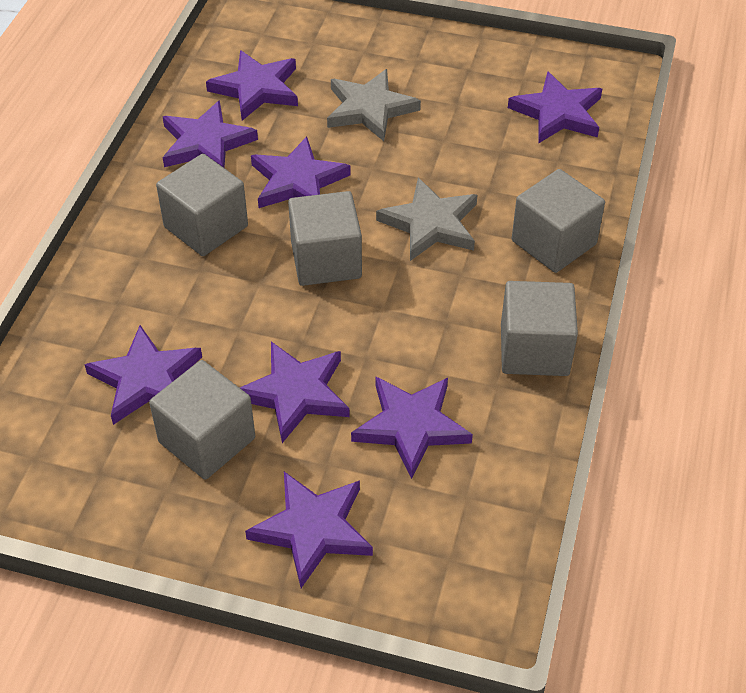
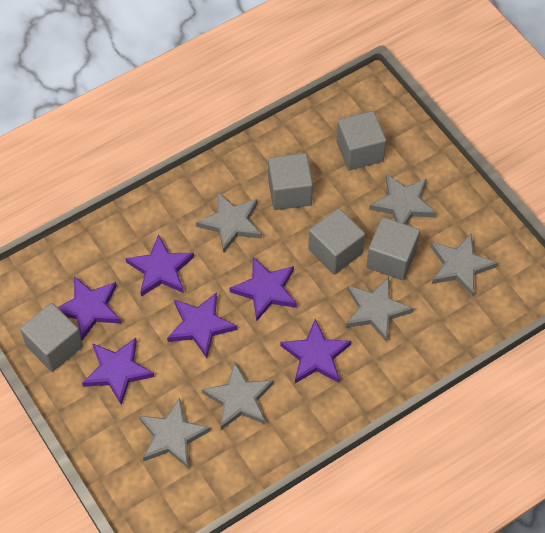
grey star: 2 -> 6
purple star: 8 -> 6

